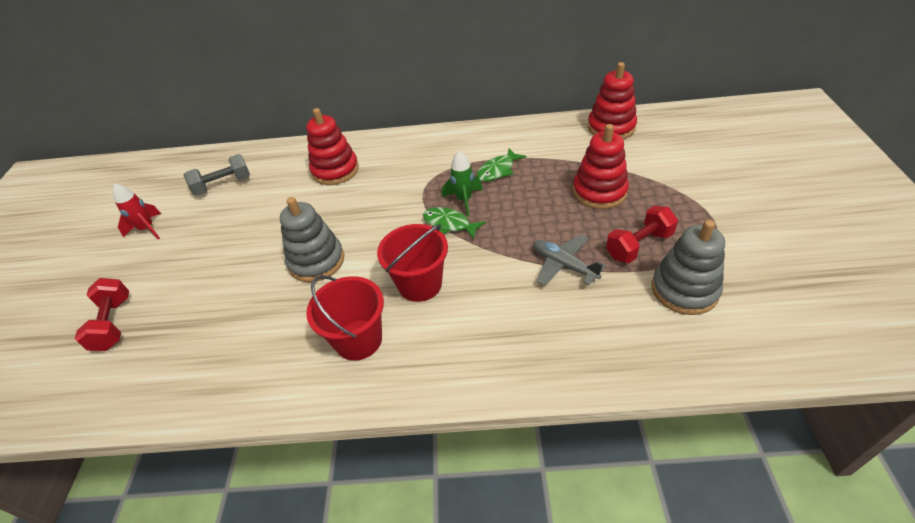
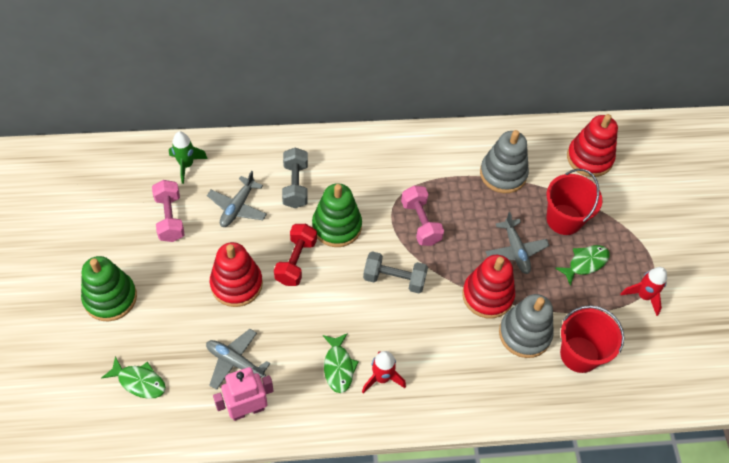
green fish: 2 -> 3
green stacking toy: 0 -> 2
grey dumbbell: 1 -> 2
grey plane: 1 -> 3
pink dumbbell: 0 -> 2
pink robot: 0 -> 1
red dumbbell: 2 -> 1
red rocket: 1 -> 2

